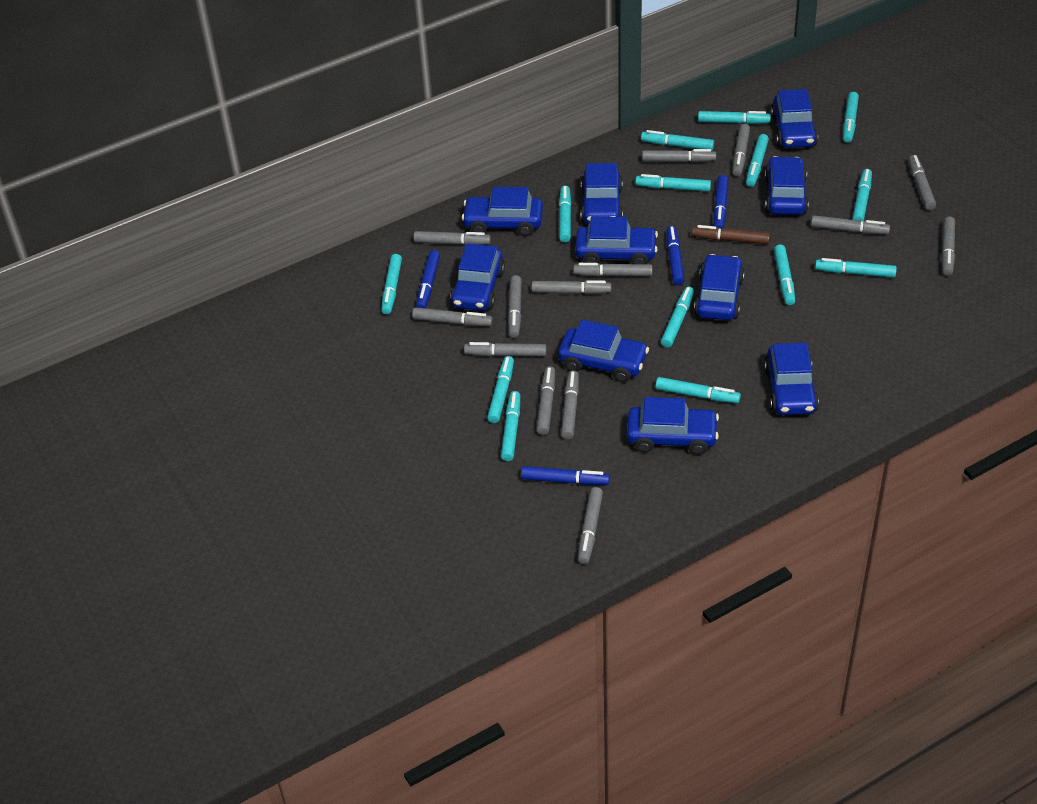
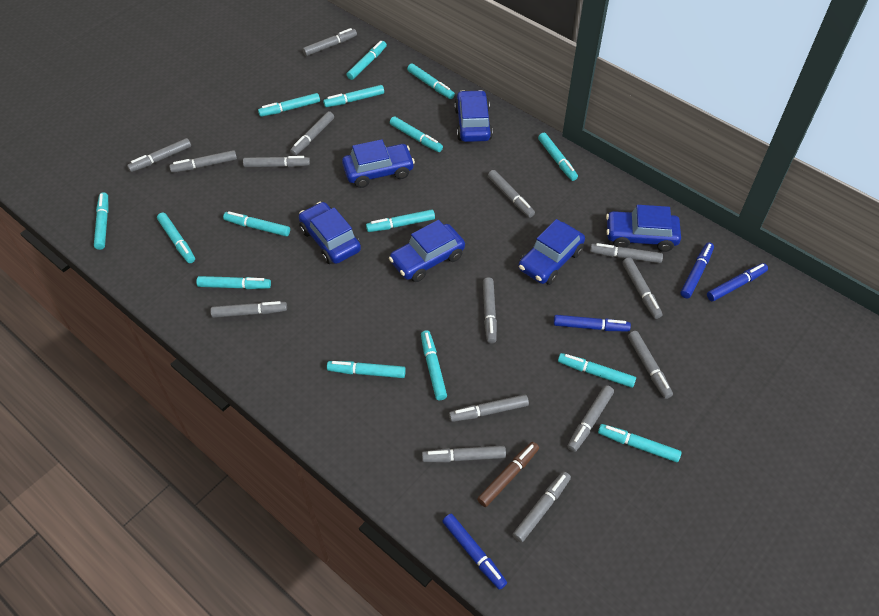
blue car: 10 -> 6
grey marker: 14 -> 15
turquoise marker: 14 -> 15

